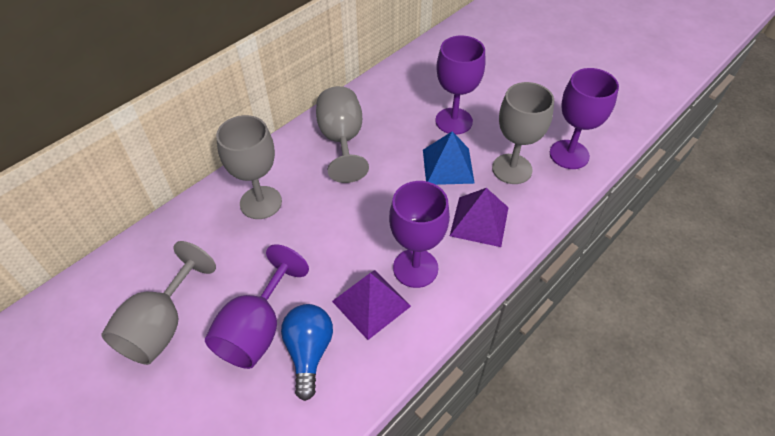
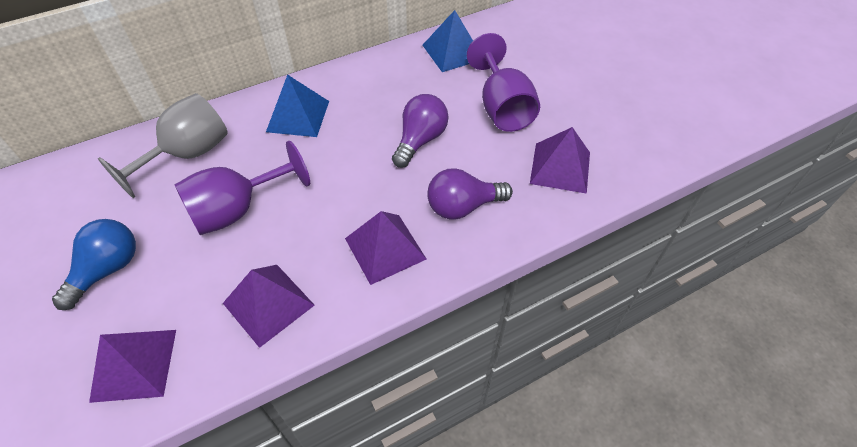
blue pyramid: 1 -> 2
grey goblet: 4 -> 1
purple goblet: 4 -> 2
purple light bulb: 0 -> 2
purple pyramid: 2 -> 4

